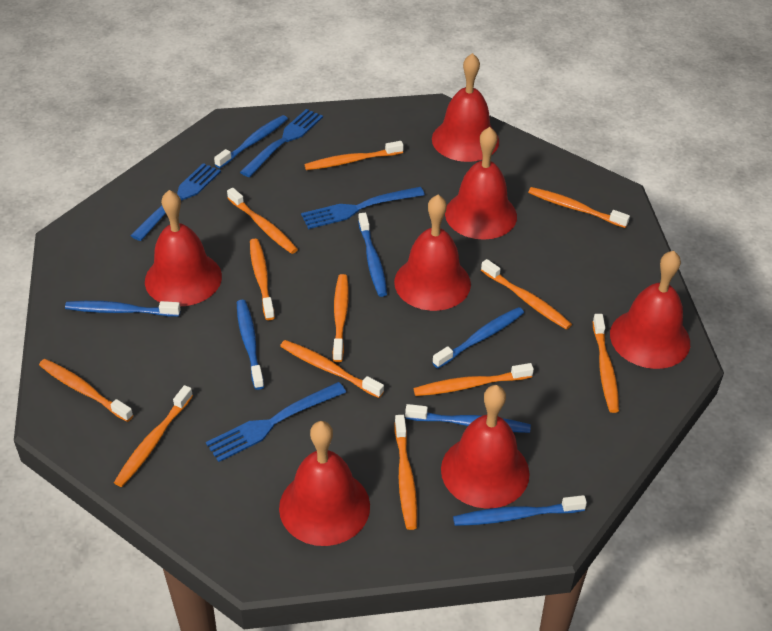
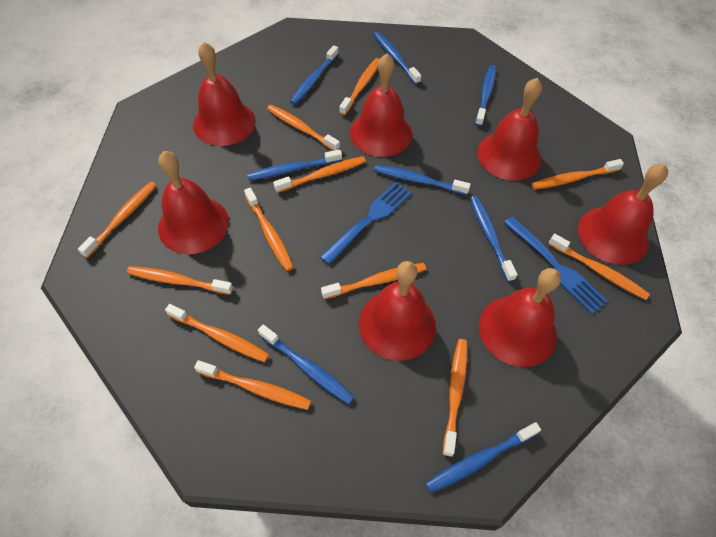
blue fork: 4 -> 2
blue toothbrush: 7 -> 8

